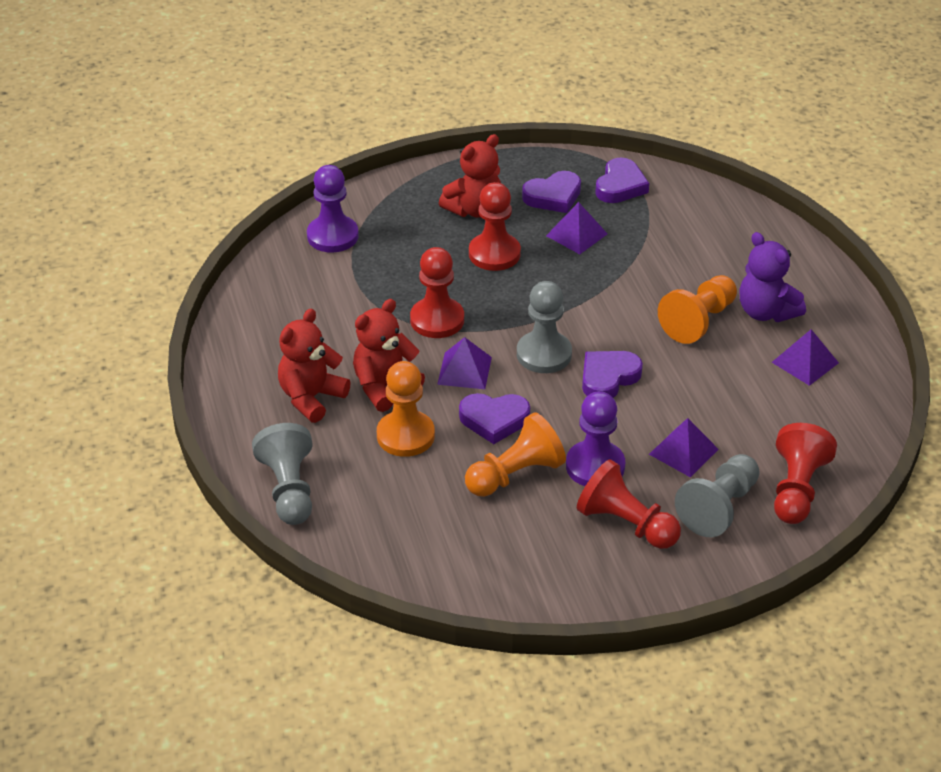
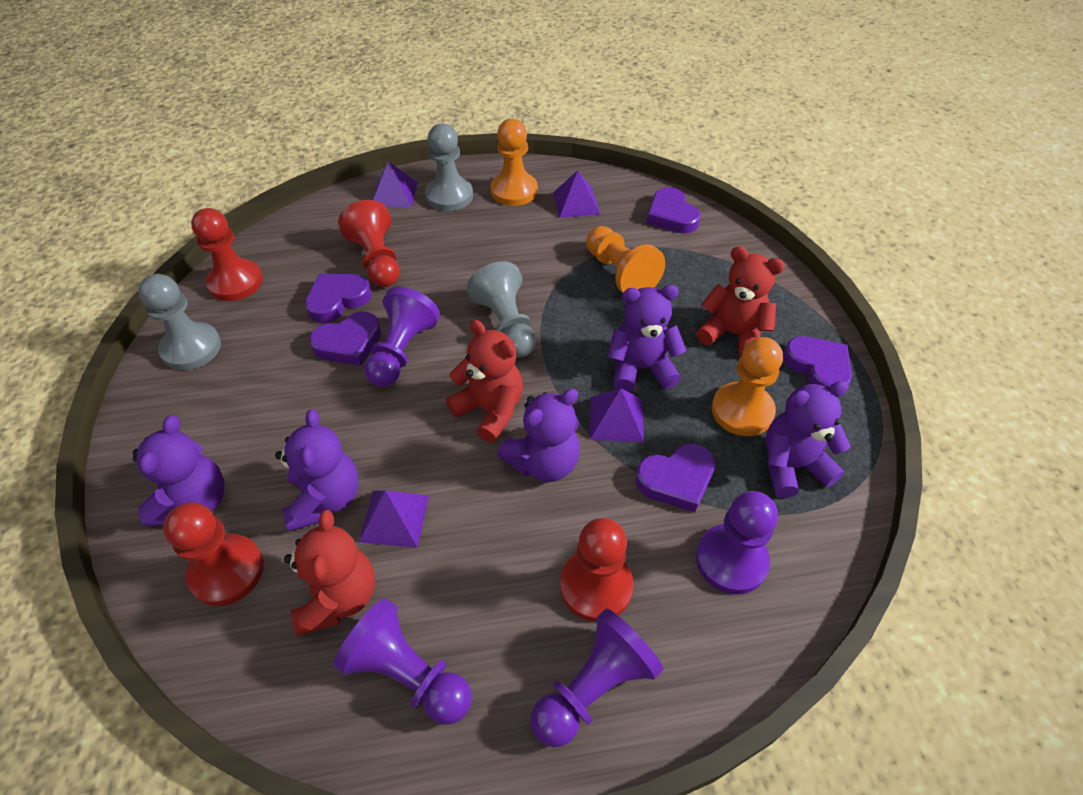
purple heart: 4 -> 5
purple pawn: 2 -> 4
purple teddy bear: 1 -> 5

